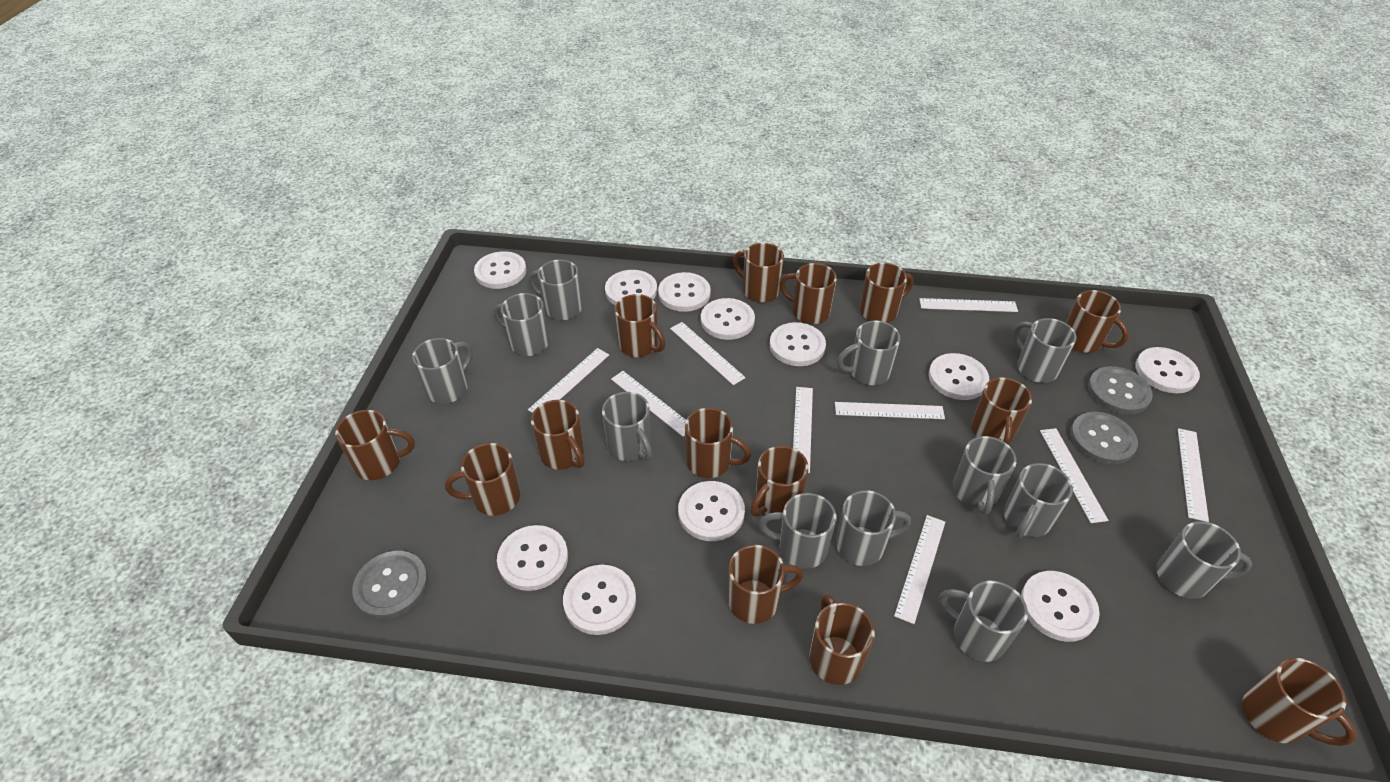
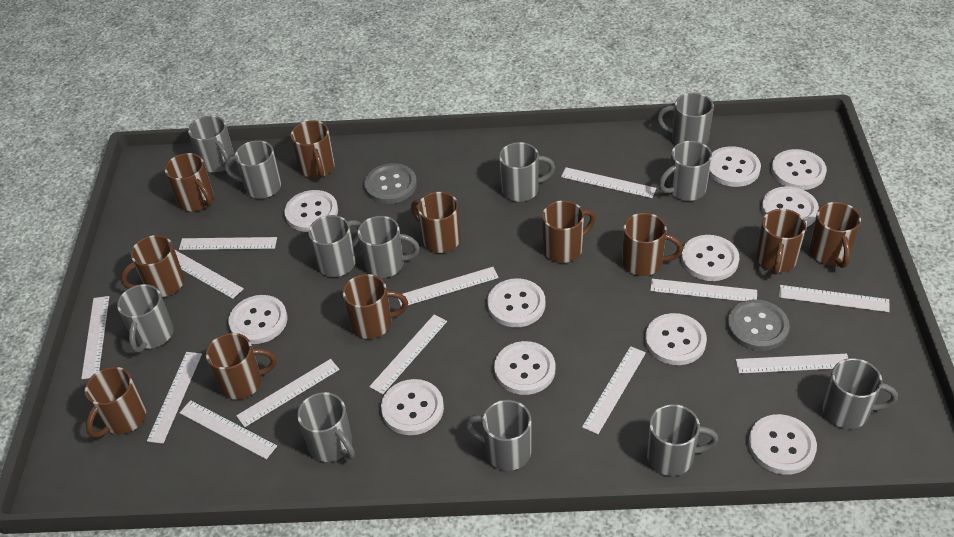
brown mug: 14 -> 11
grey button: 3 -> 2
white ruler: 9 -> 13

